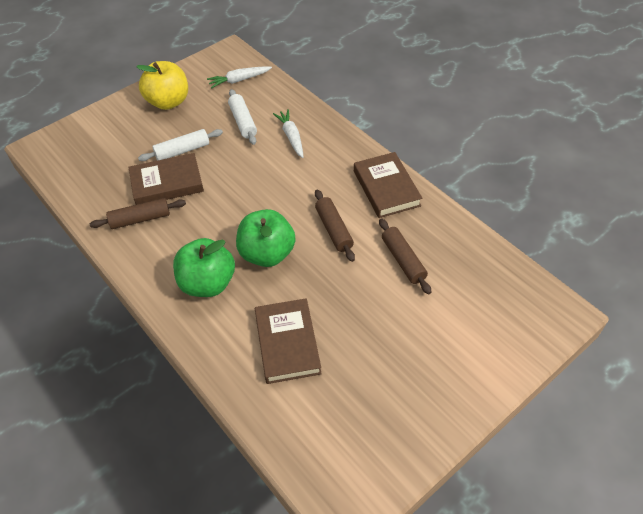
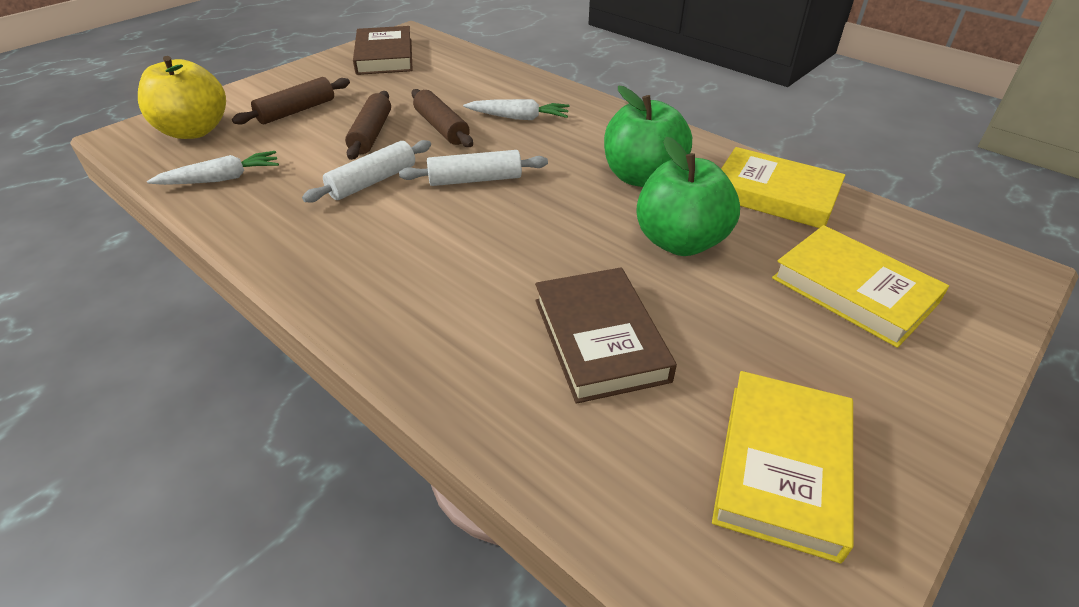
brown book: 3 -> 2
yellow book: 0 -> 3

